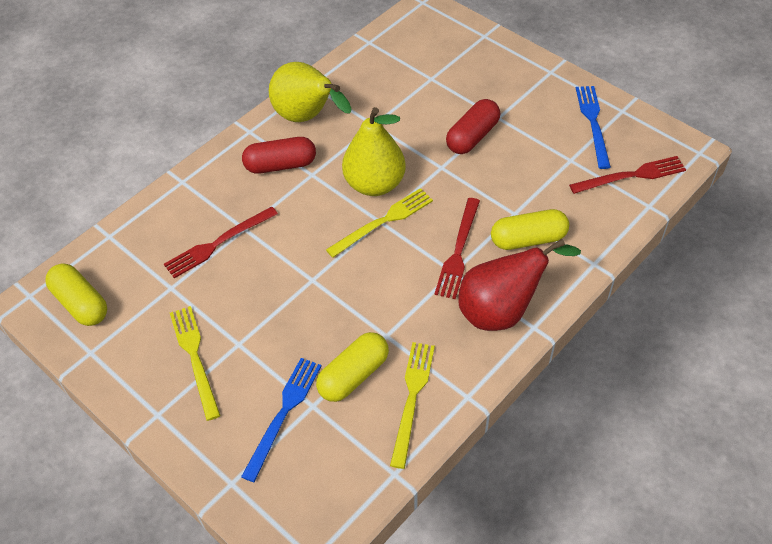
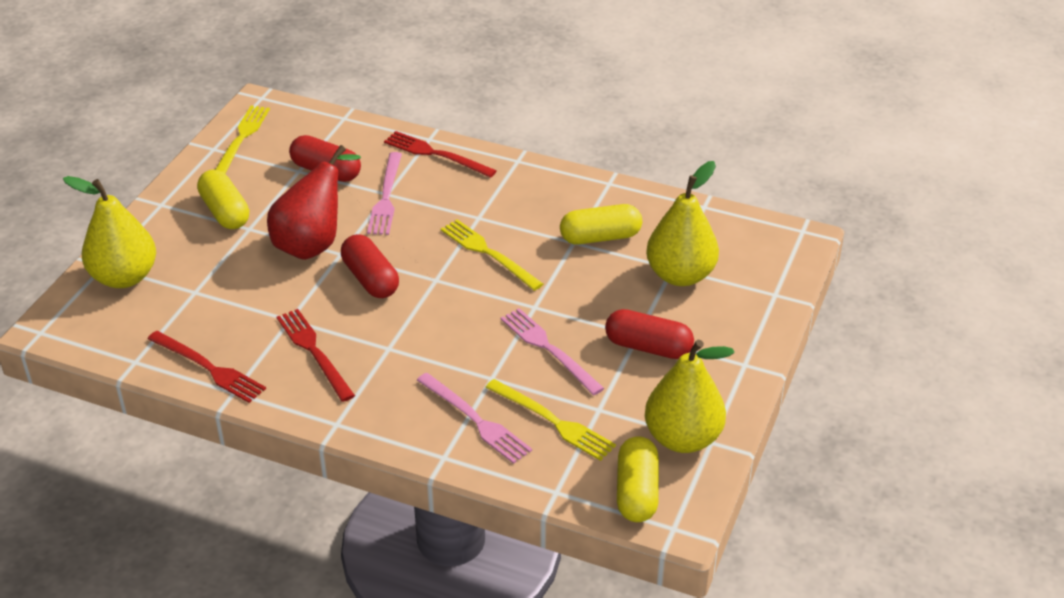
blue fork: 2 -> 0
pink fork: 0 -> 3
red capsule: 2 -> 3
yellow pear: 2 -> 3

